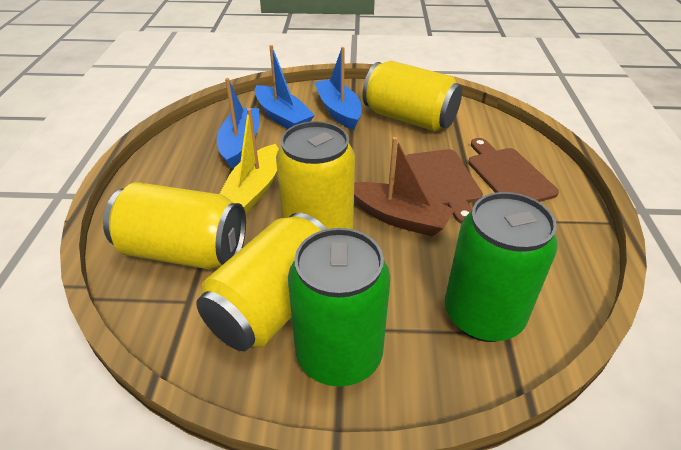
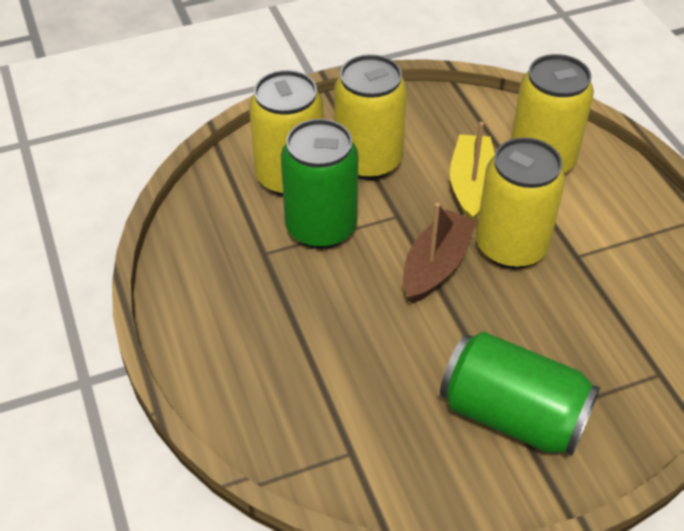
blue boat: 3 -> 0
brown cutting board: 2 -> 0

